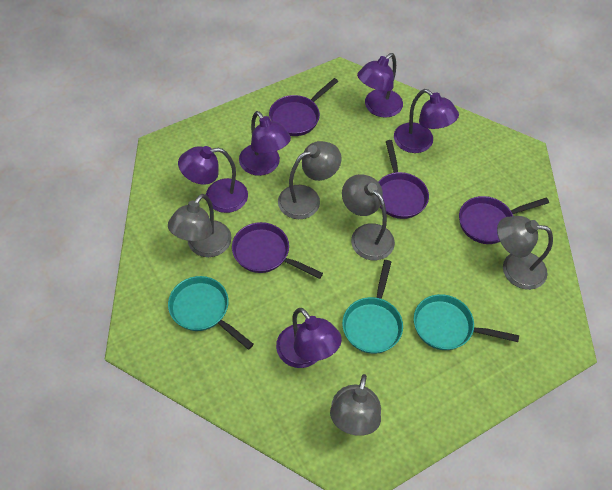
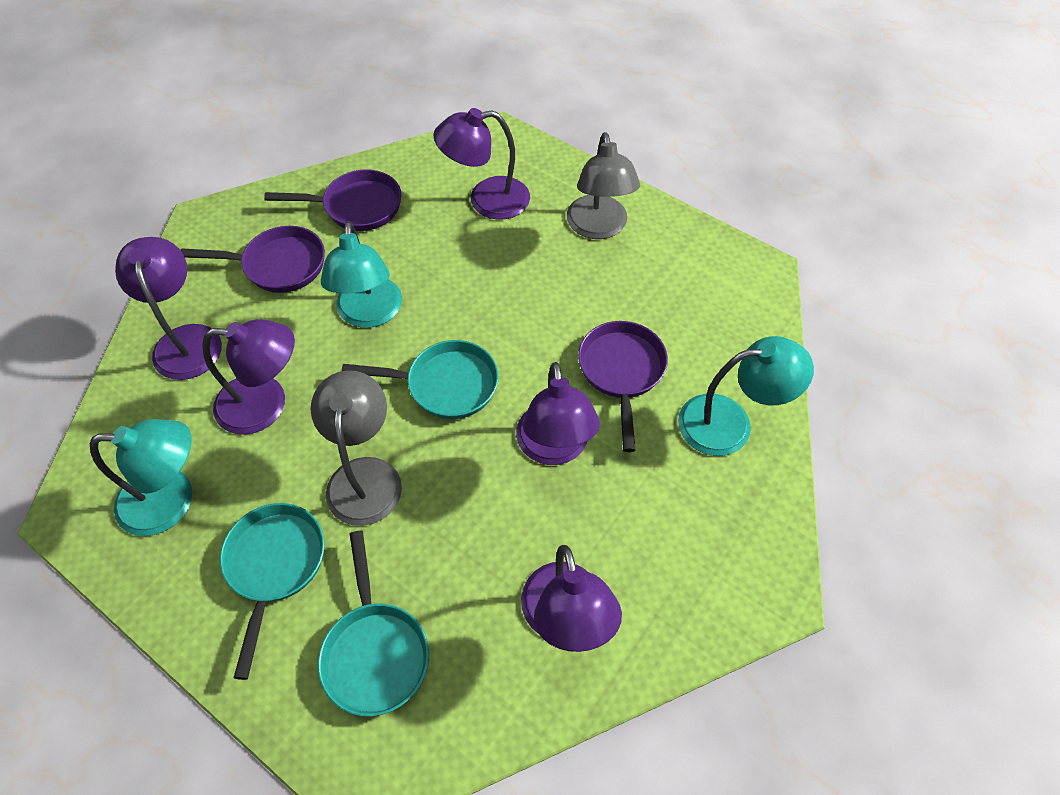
grey lamp: 5 -> 2
purple pan: 4 -> 3
turquoise lamp: 0 -> 3

